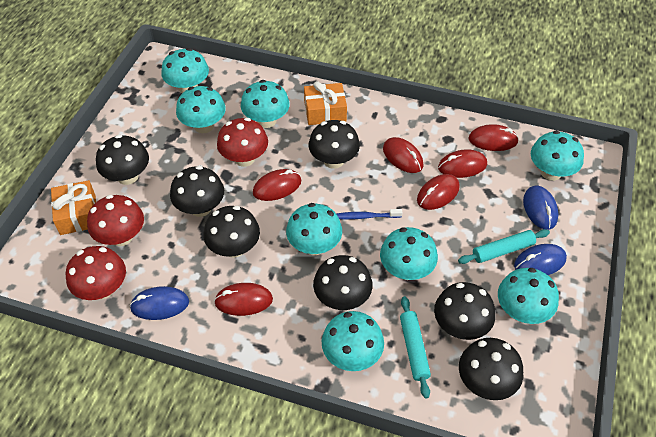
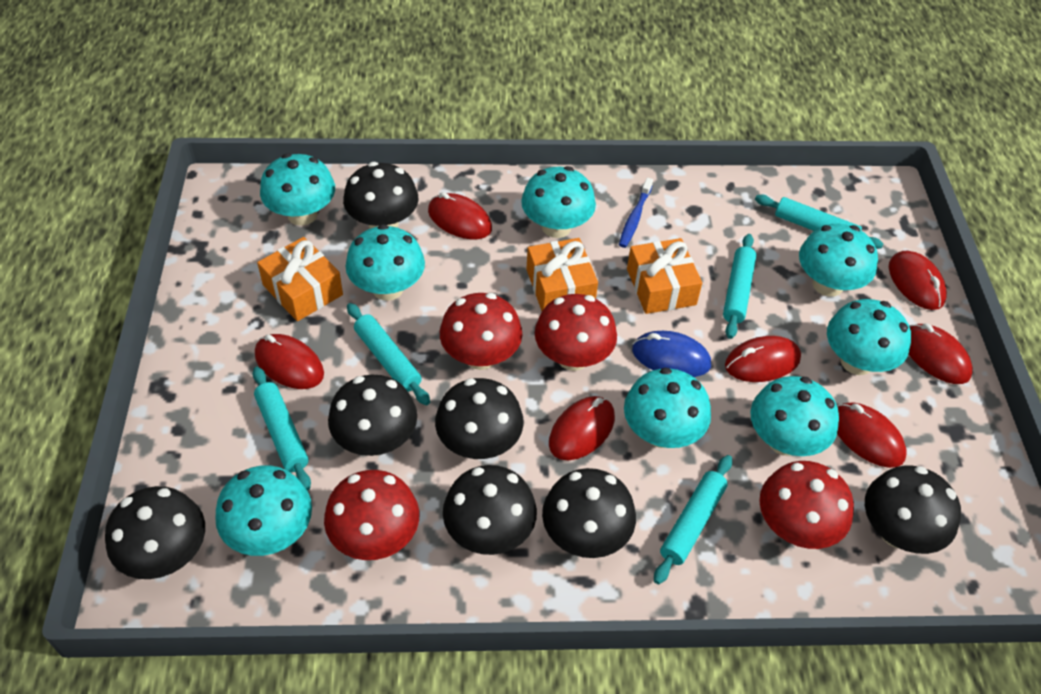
blue mouse: 3 -> 1
orange gift: 2 -> 3
red mouse: 6 -> 7
red mushroom: 3 -> 4
turquoise rolling pin: 2 -> 5

